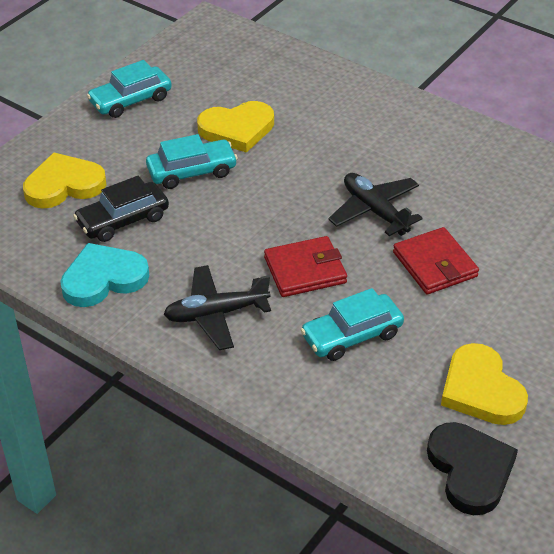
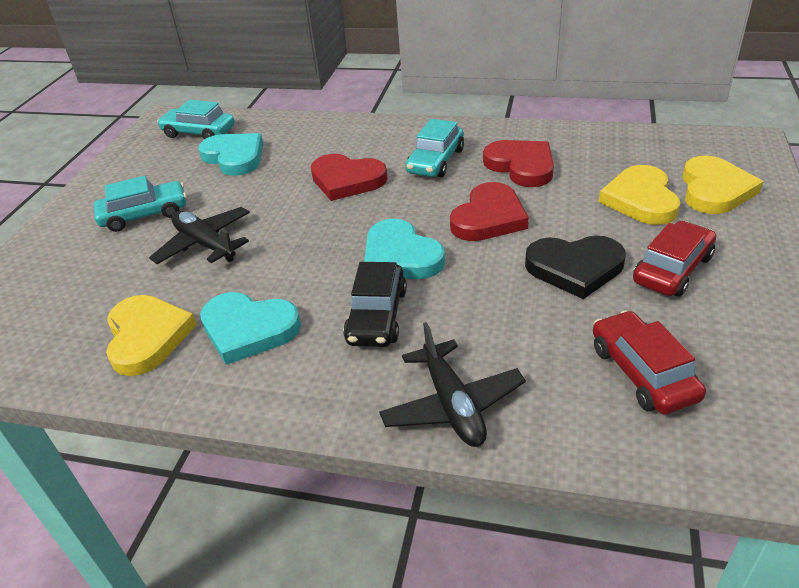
red car: 0 -> 2
red heart: 0 -> 3
red wallet: 2 -> 0
turquoise heart: 1 -> 3

